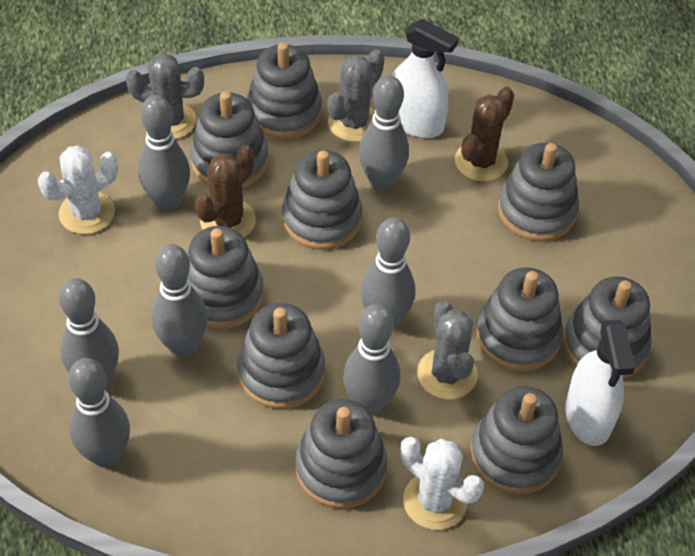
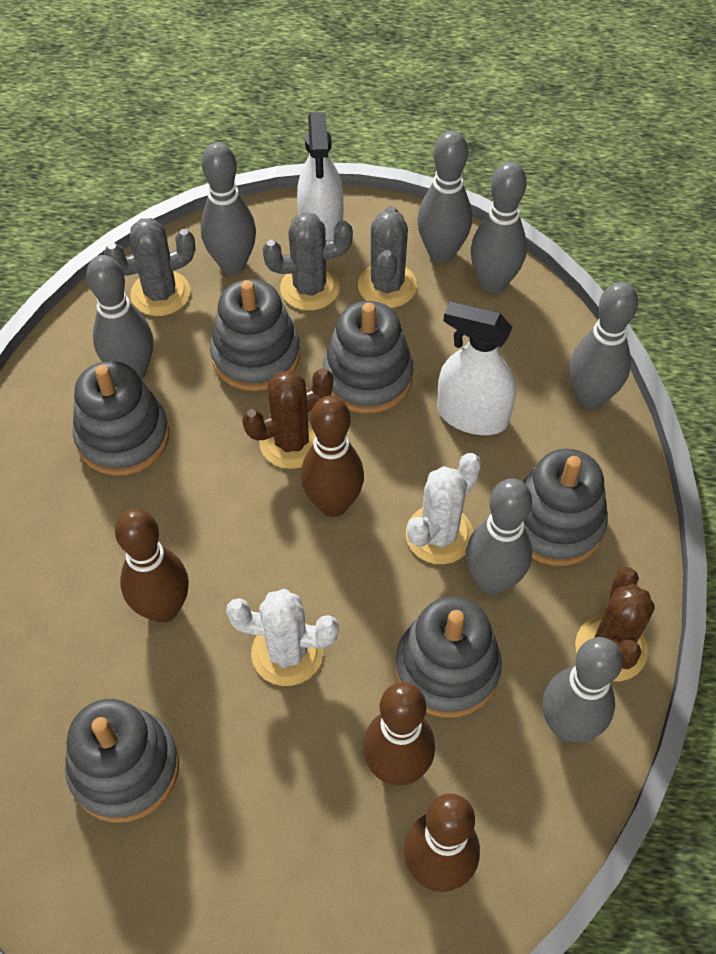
brown bowling pin: 0 -> 4
grey stacking toy: 10 -> 6

